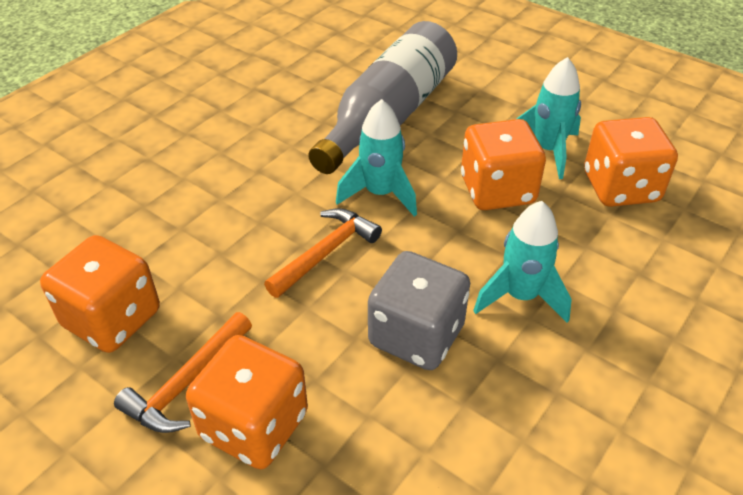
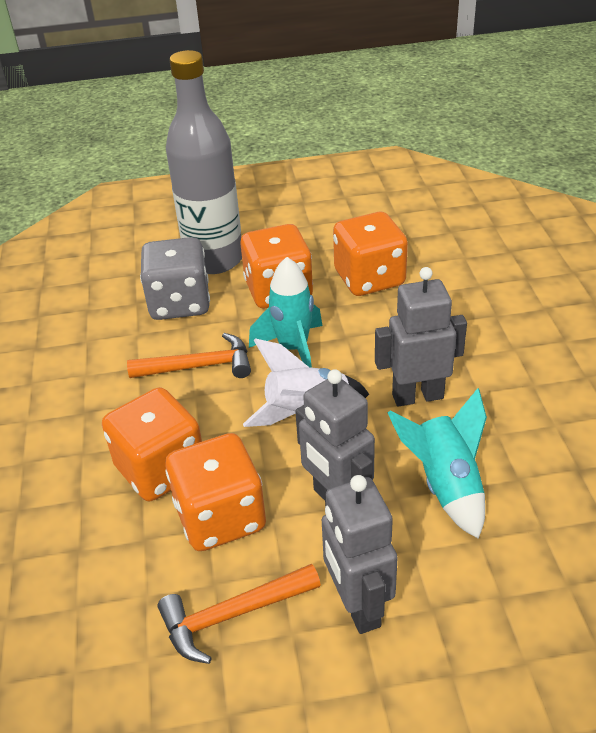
grey robot: 0 -> 3
turquoise rocket: 3 -> 2
white rocket: 0 -> 1

